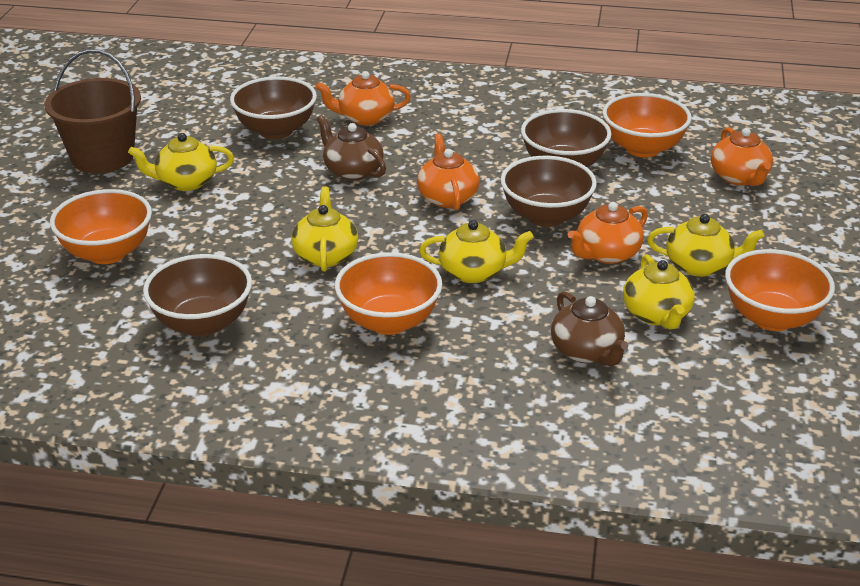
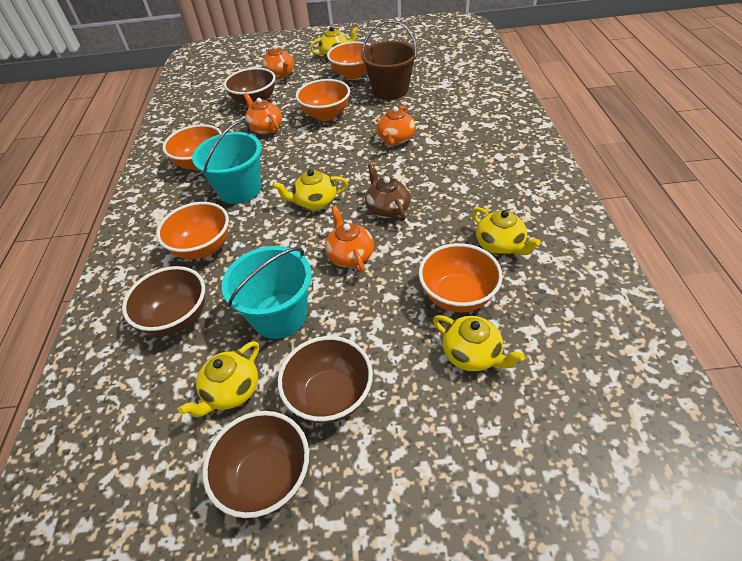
brown teapot: 2 -> 1
orange bowl: 4 -> 5
turquoise bucket: 0 -> 2

